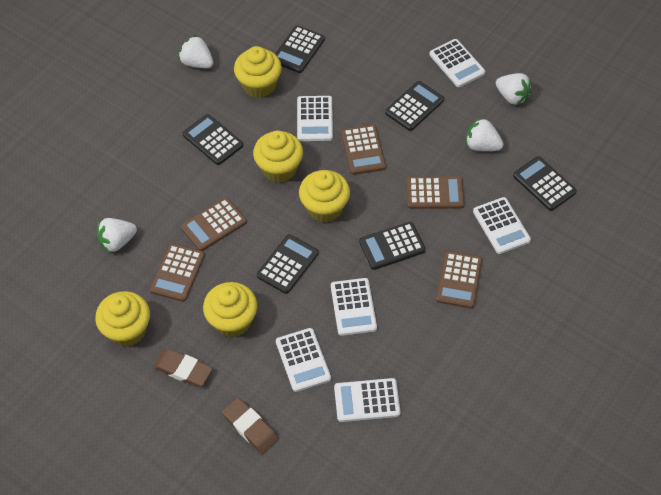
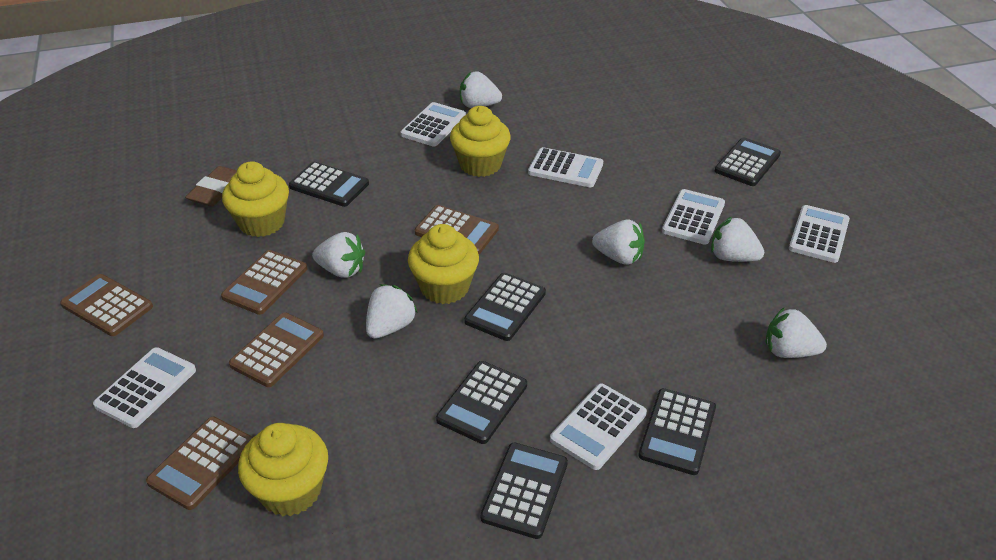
brown eraser: 2 -> 1
white strawberry: 4 -> 6
yellow cupcake: 5 -> 4

